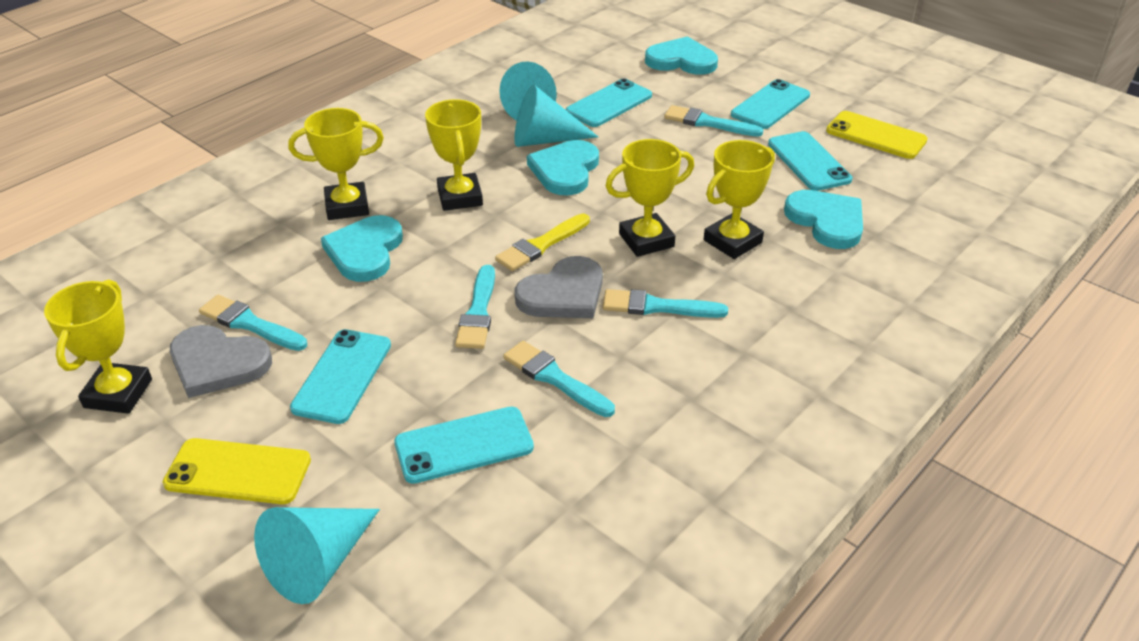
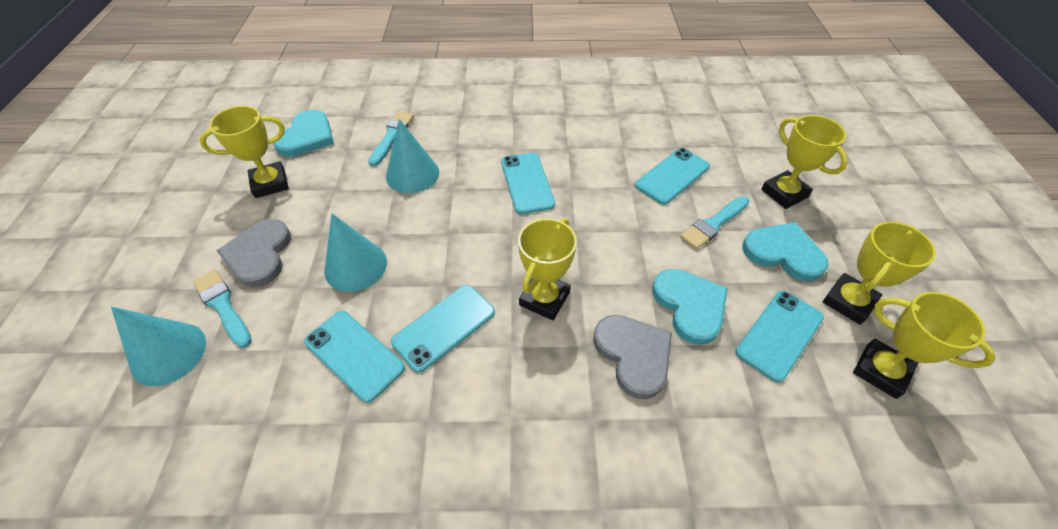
turquoise brush: 5 -> 3
turquoise heart: 4 -> 3
yellow brush: 1 -> 0
yellow phone: 2 -> 0

